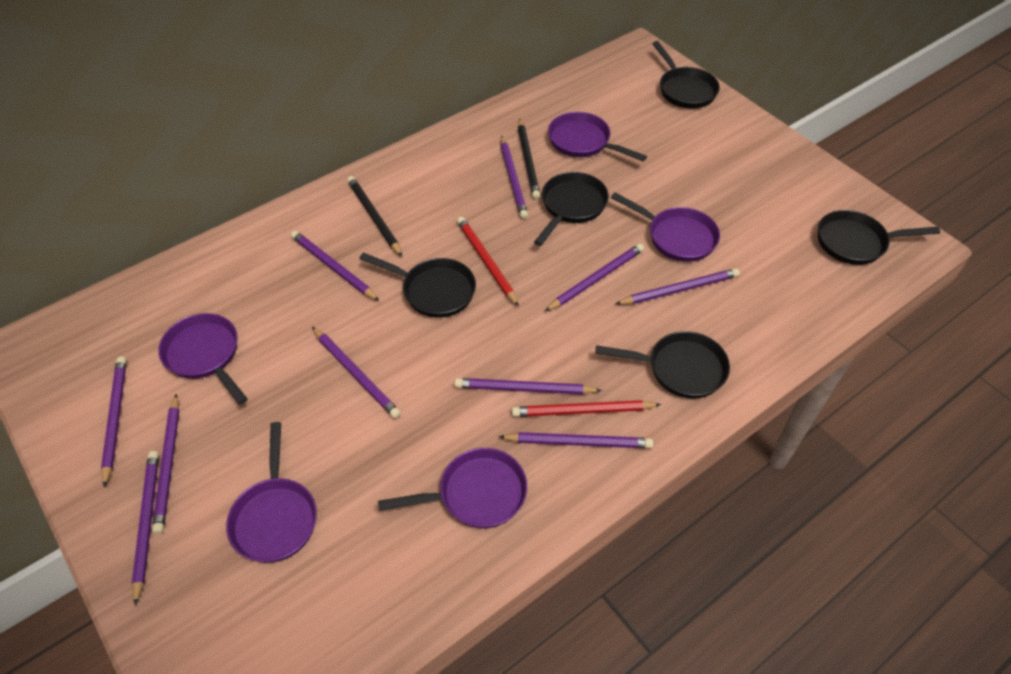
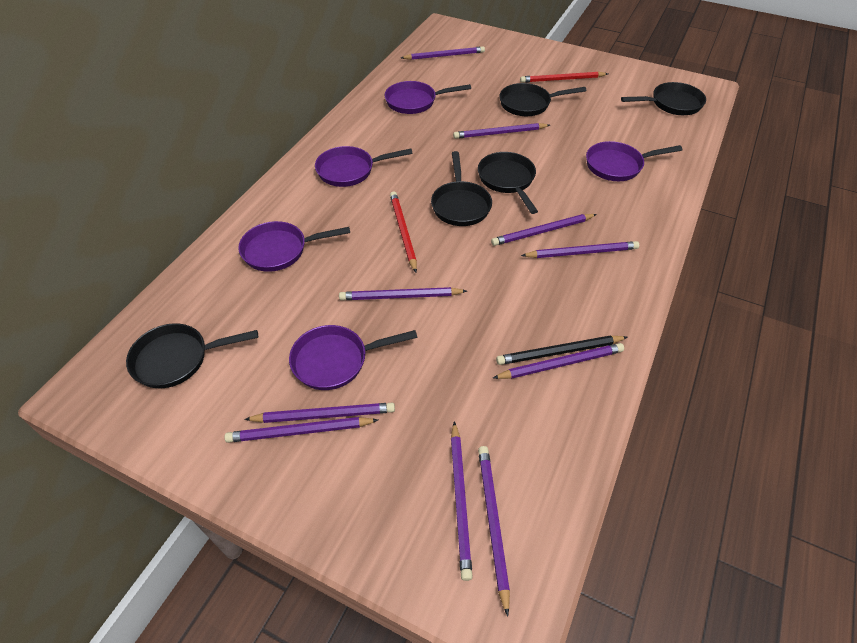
black pencil: 2 -> 1

